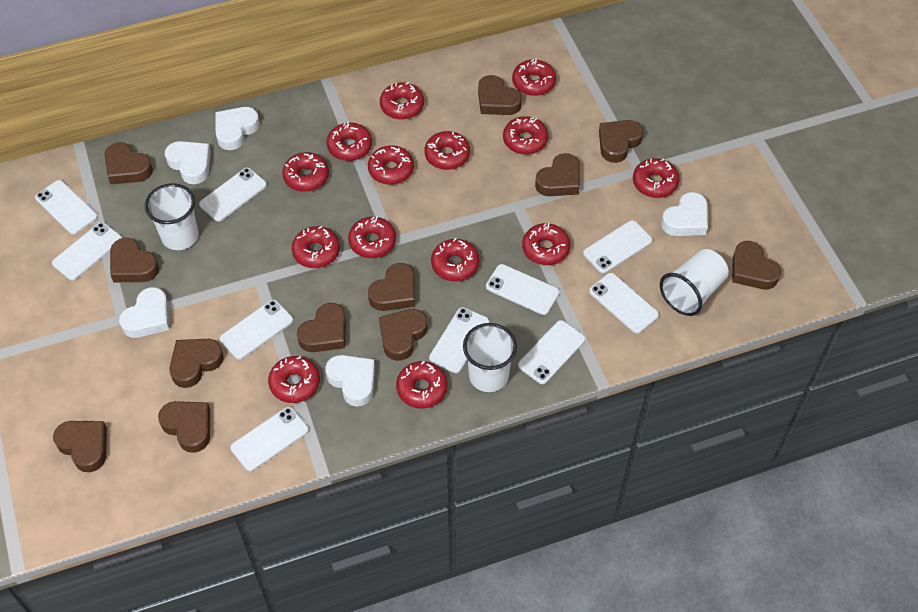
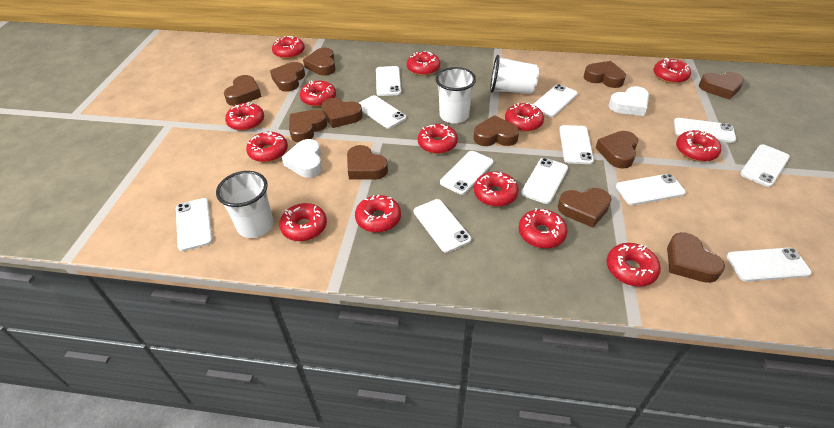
white heart: 5 -> 2
white phone: 10 -> 12

